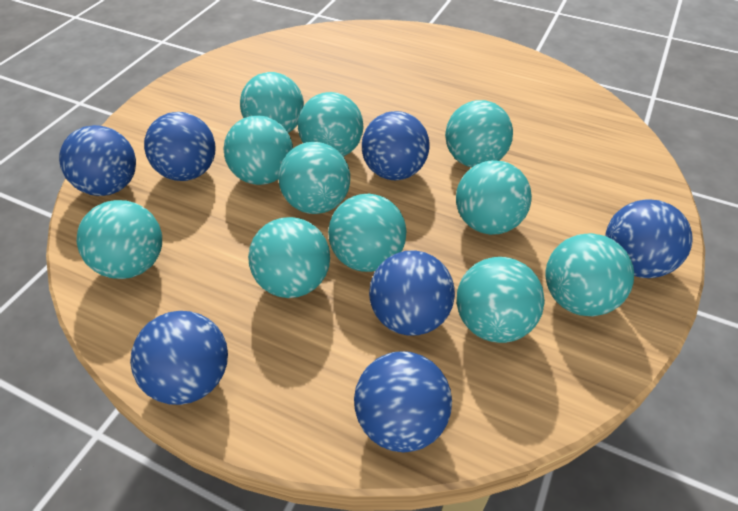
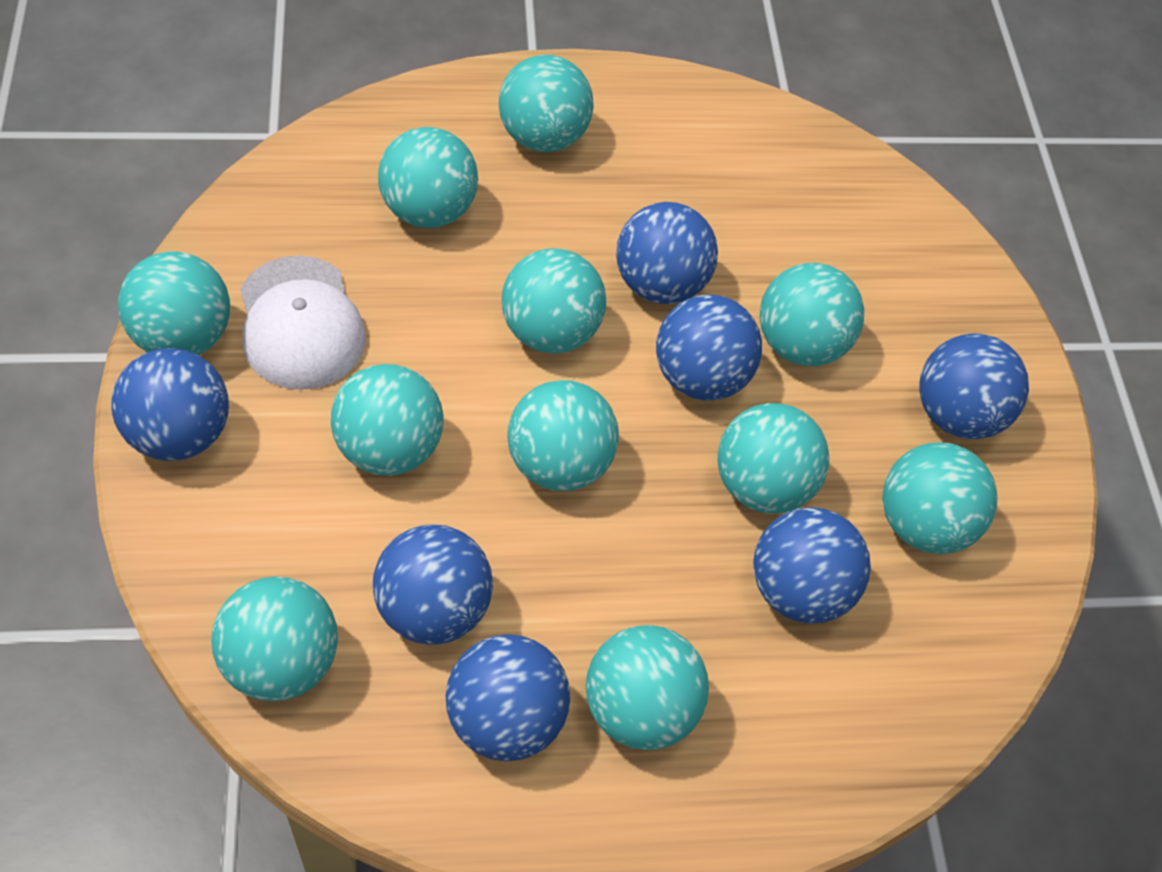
white cap: 0 -> 1

